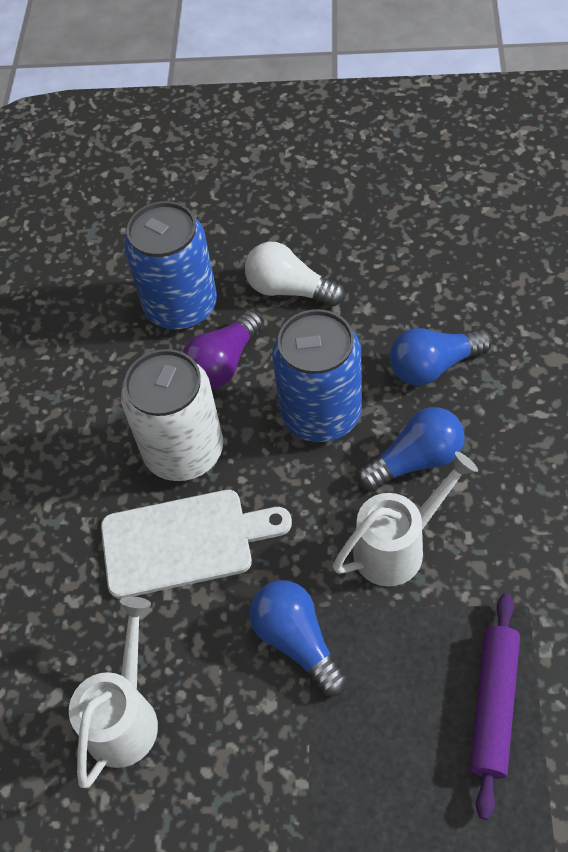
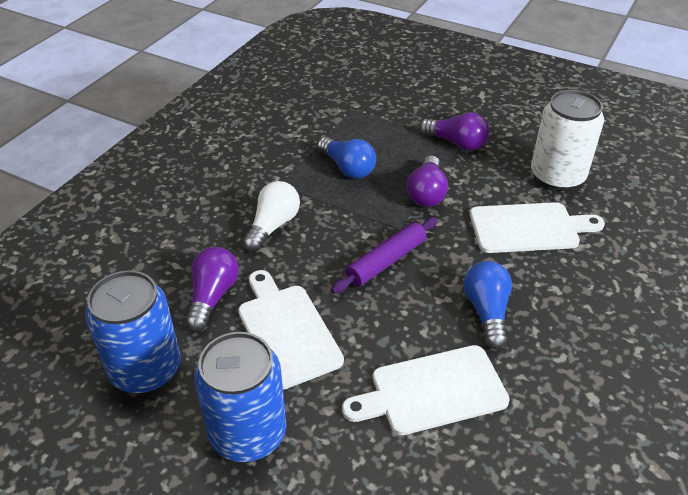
blue light bulb: 3 -> 2
purple light bulb: 1 -> 3
white cutting board: 1 -> 3
white watering can: 2 -> 0

